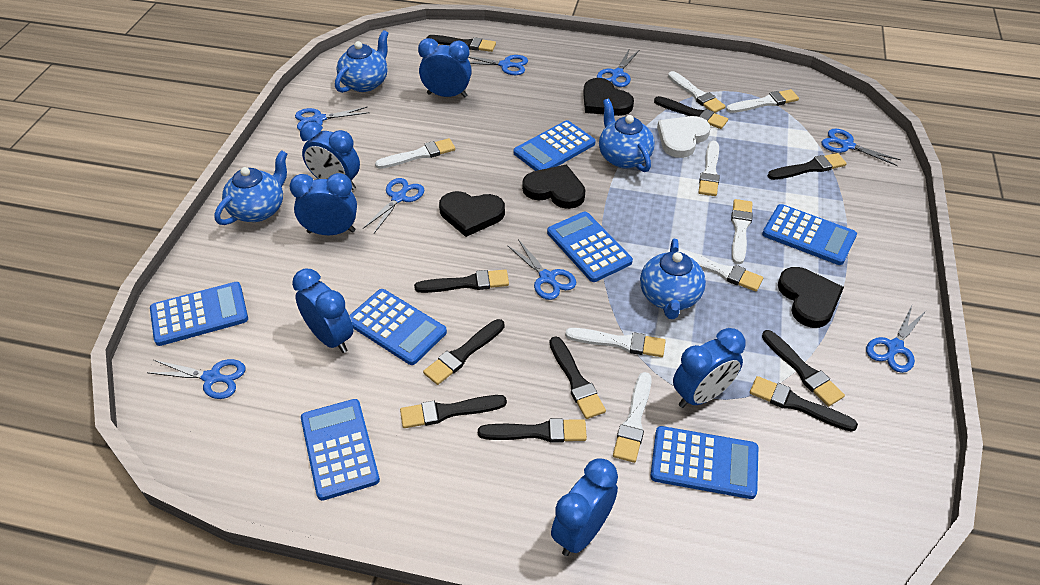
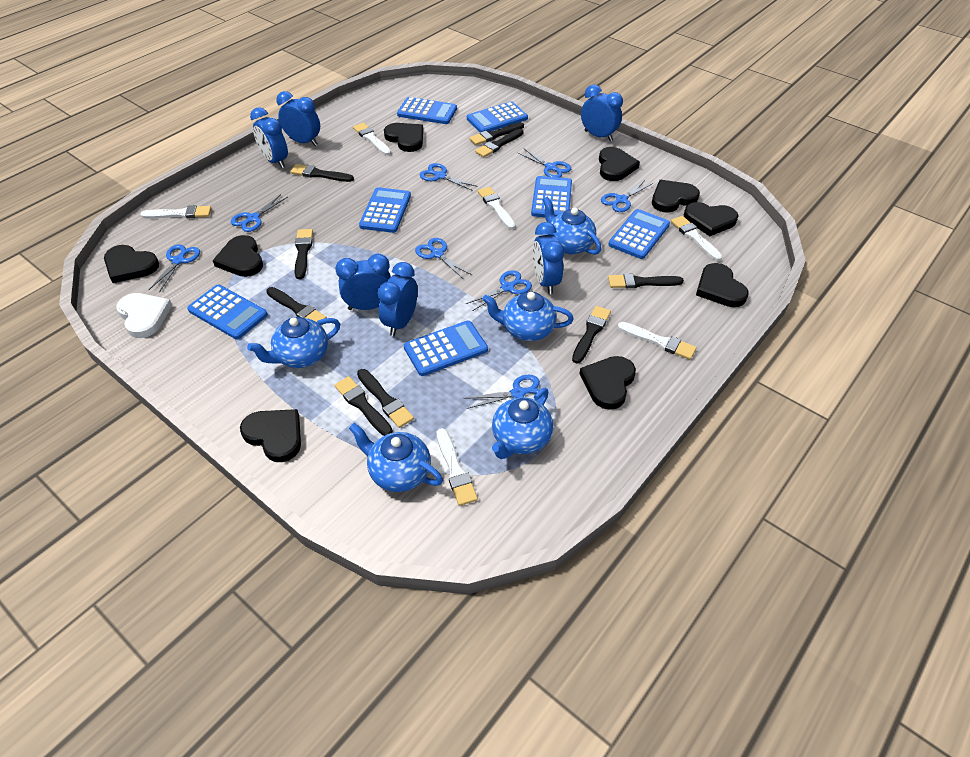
black brush: 10 -> 9
black heart: 4 -> 9
blue teapot: 4 -> 5
white brush: 8 -> 6

